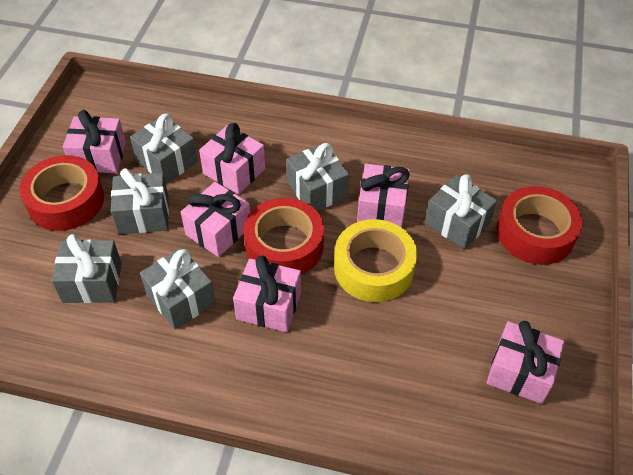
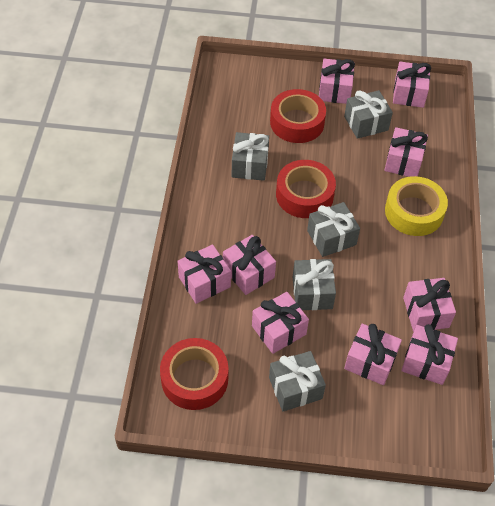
grey gift: 6 -> 5
pink gift: 6 -> 9

